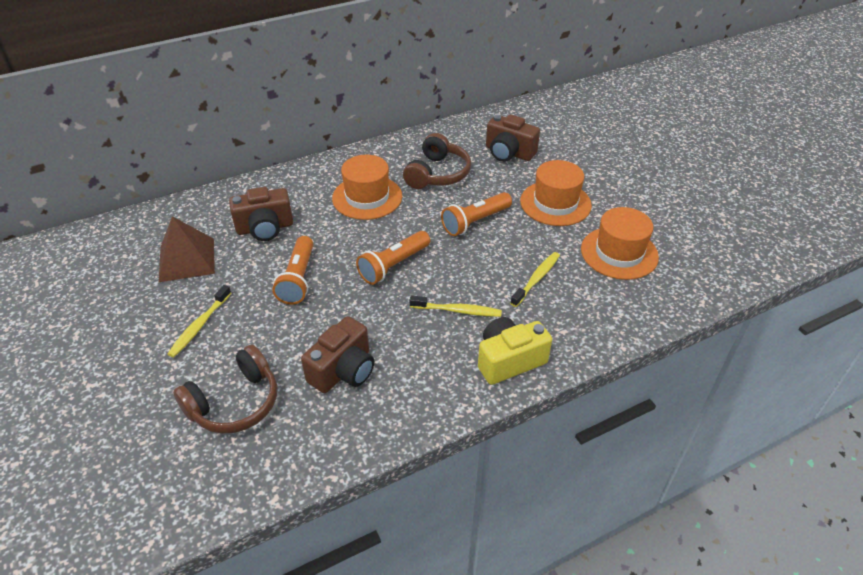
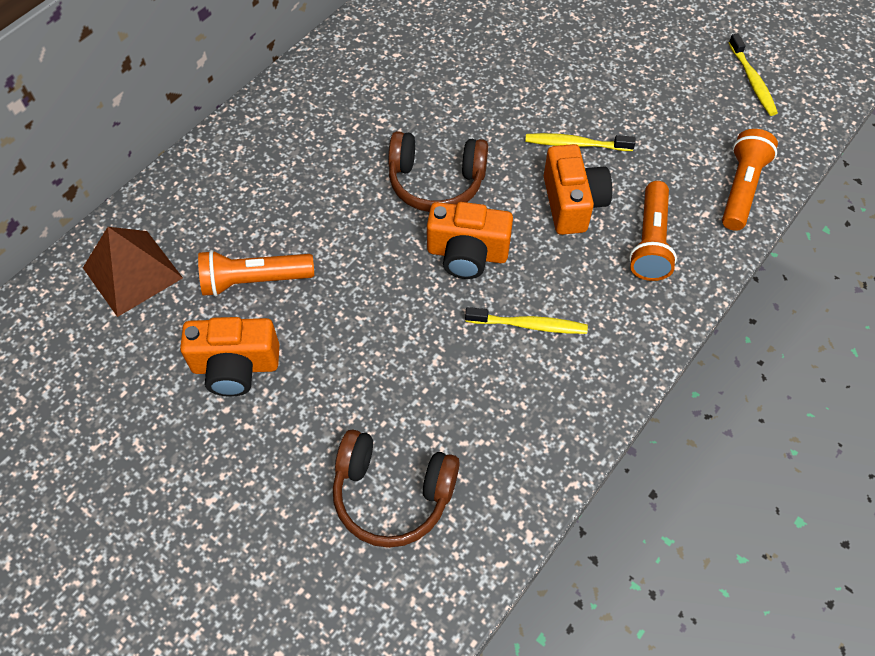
brown camera: 3 -> 0
orange camera: 0 -> 3
orange hat: 3 -> 0
yellow camera: 1 -> 0

